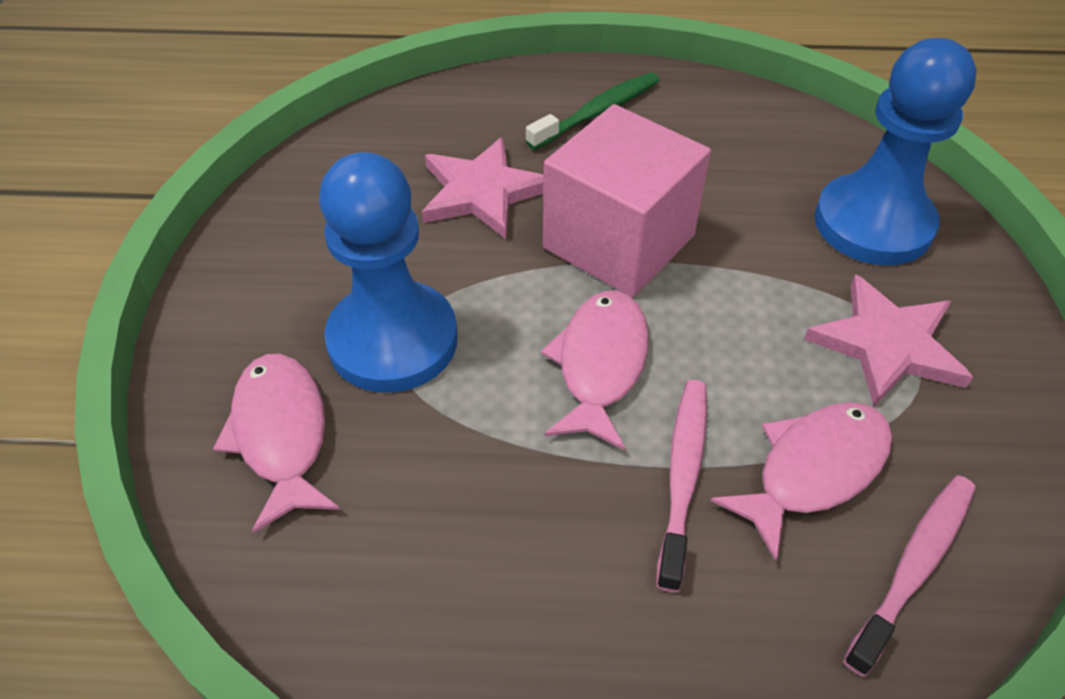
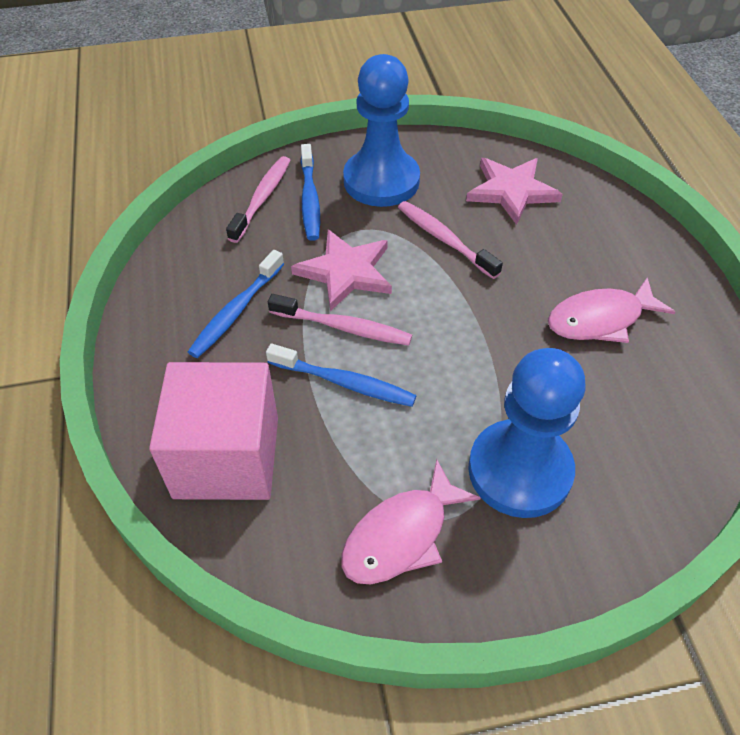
blue toothbrush: 0 -> 3
green toothbrush: 1 -> 0
pink fish: 3 -> 2
pink toothbrush: 2 -> 3

